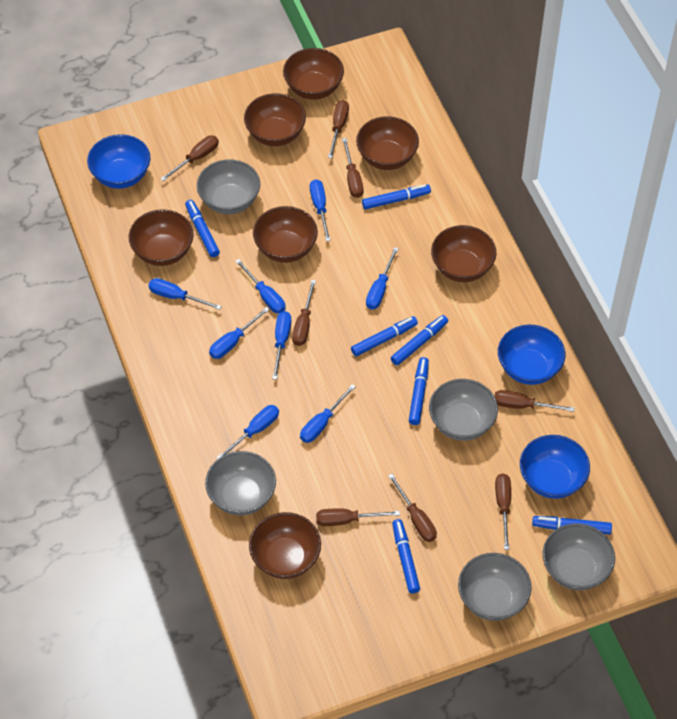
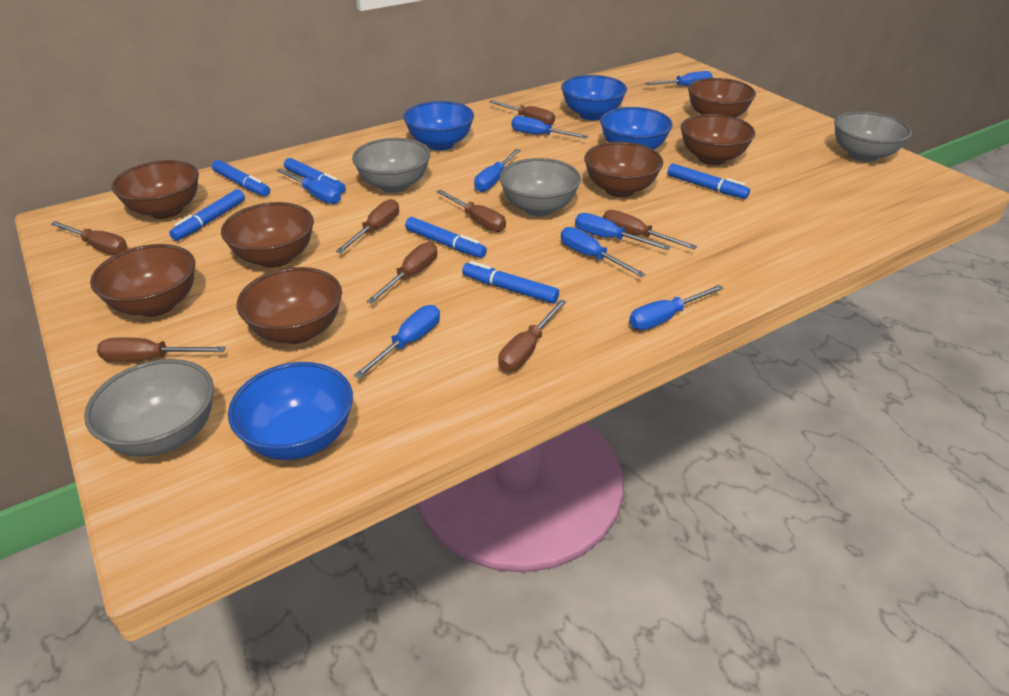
blue bowl: 3 -> 4
blue marker: 7 -> 6
grey bowl: 5 -> 4

